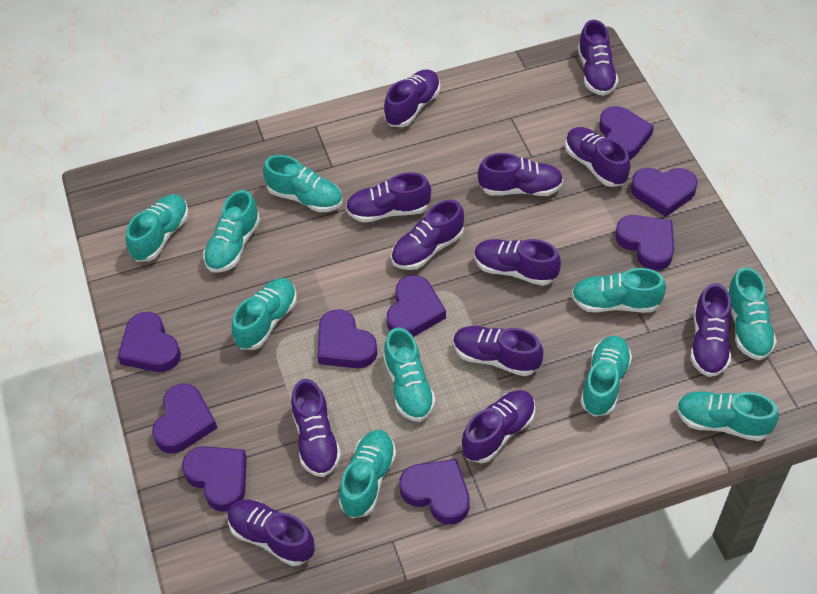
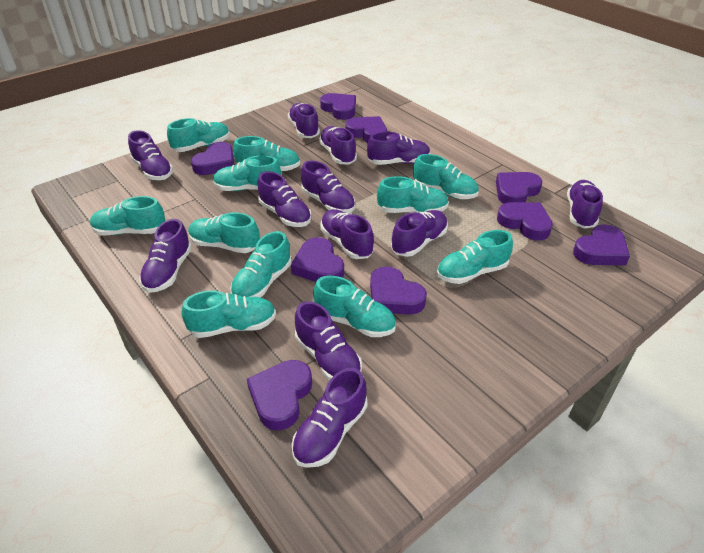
turquoise shoe: 10 -> 11

